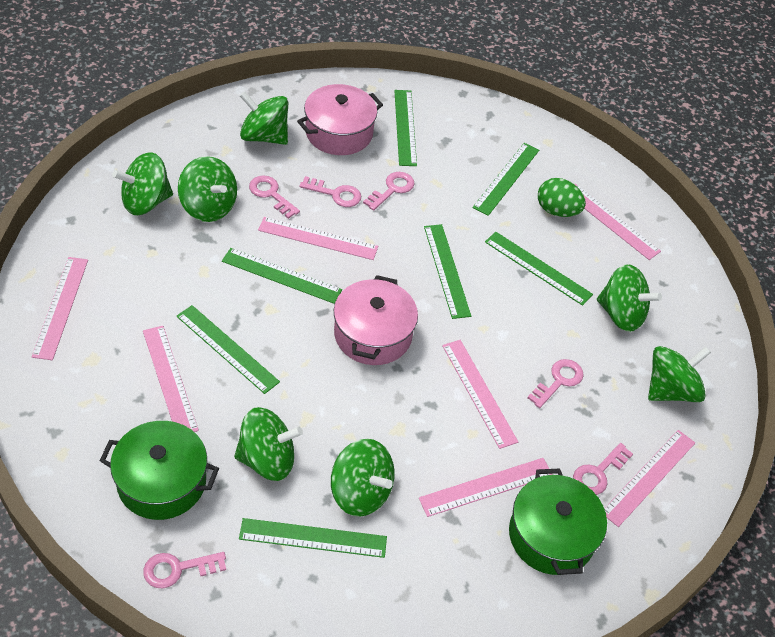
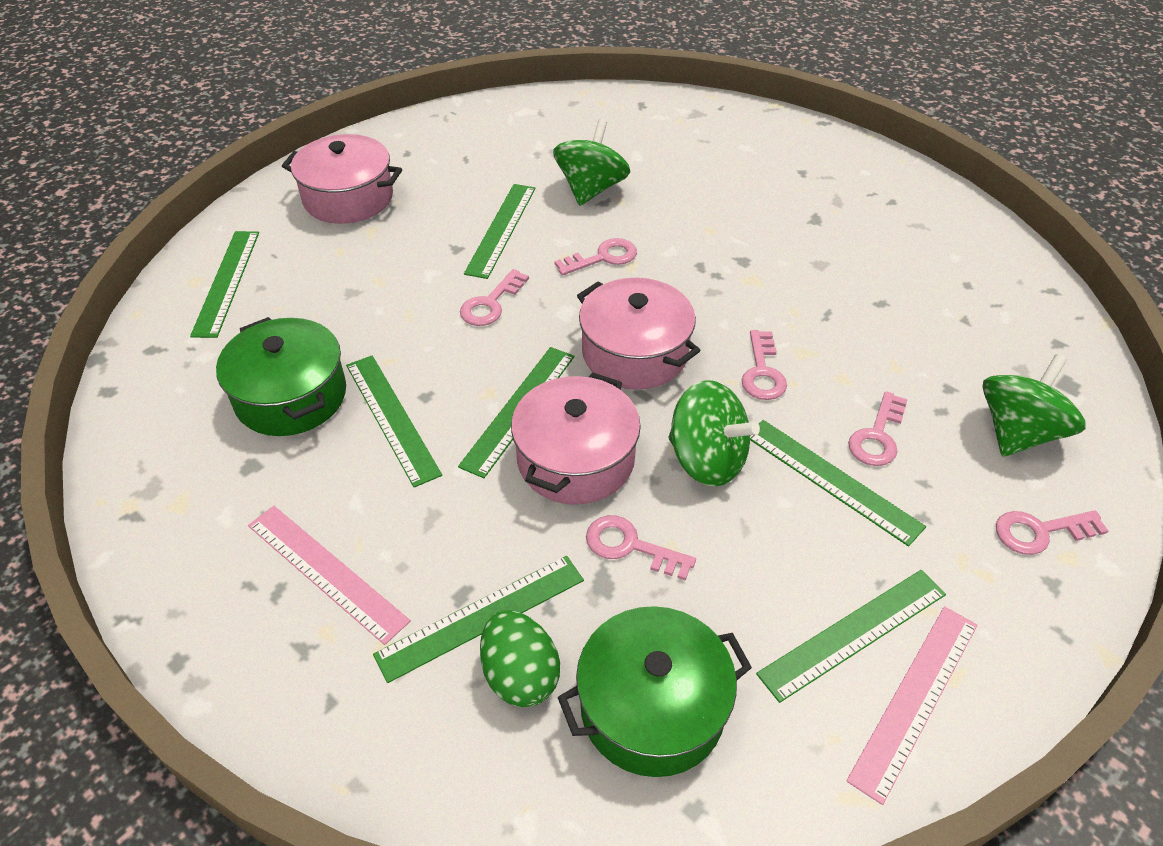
green spinning top: 7 -> 3
pink pot: 2 -> 3
pink ruler: 7 -> 2

